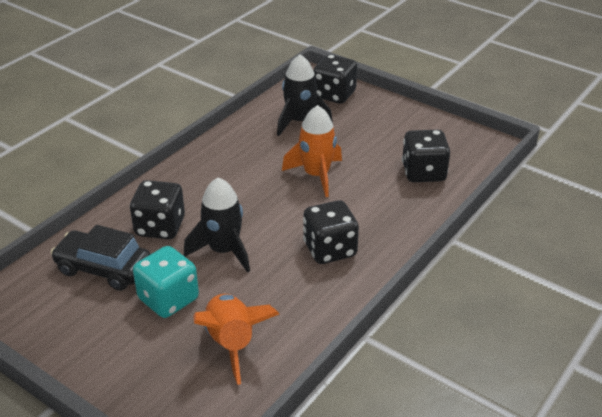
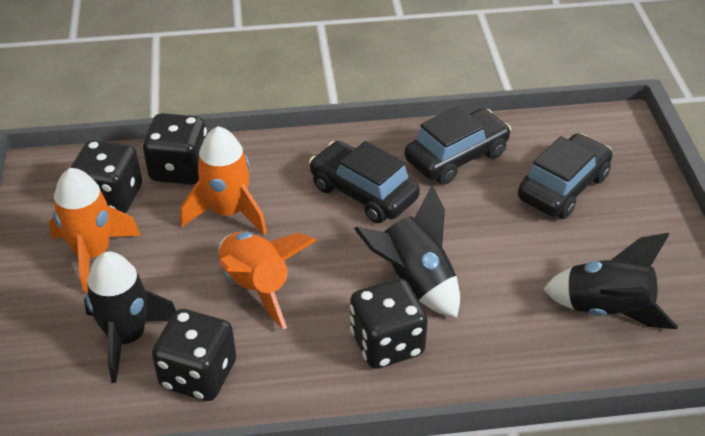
black car: 1 -> 3
black rocket: 2 -> 3
orange rocket: 2 -> 3
turquoise dice: 1 -> 0

